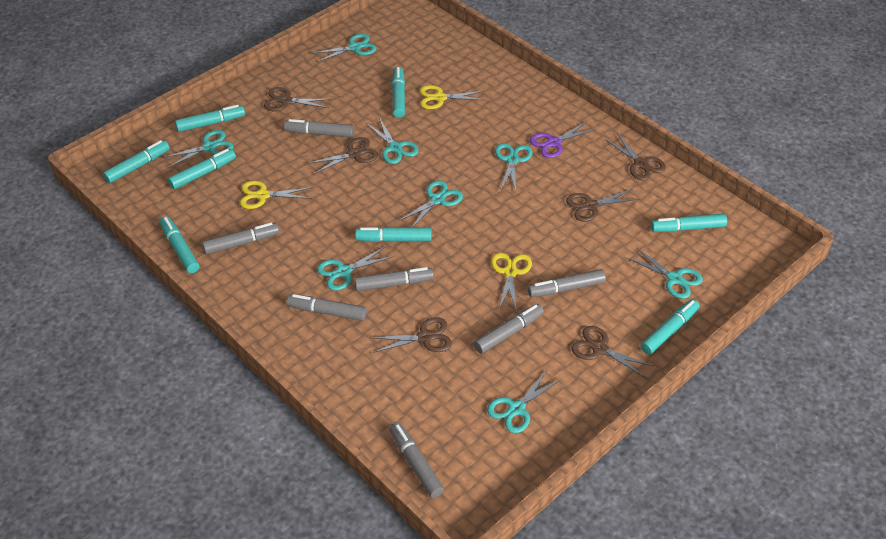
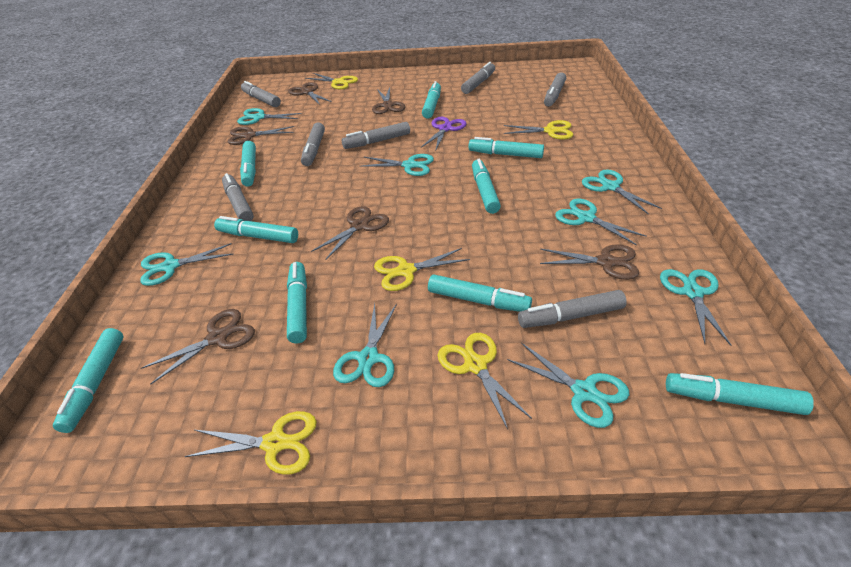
turquoise marker: 8 -> 9
yellow scissors: 3 -> 5

